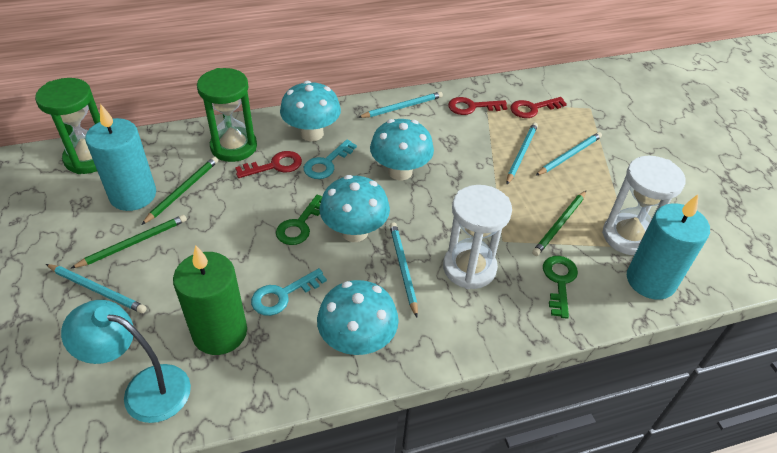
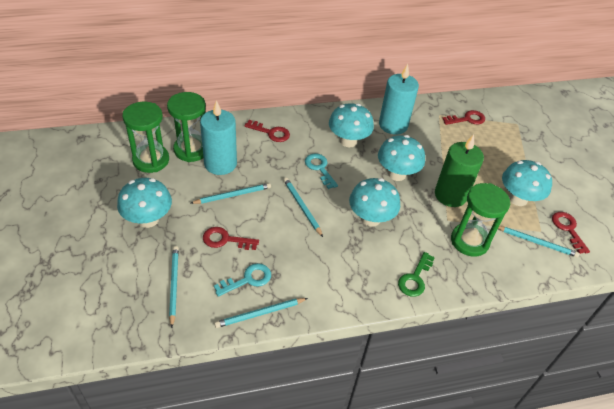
green hourglass: 2 -> 3
green key: 2 -> 1
green pencil: 3 -> 0
red key: 3 -> 4
turquoise lamp: 1 -> 0
turquoise mushroom: 4 -> 5
white hourglass: 2 -> 0

